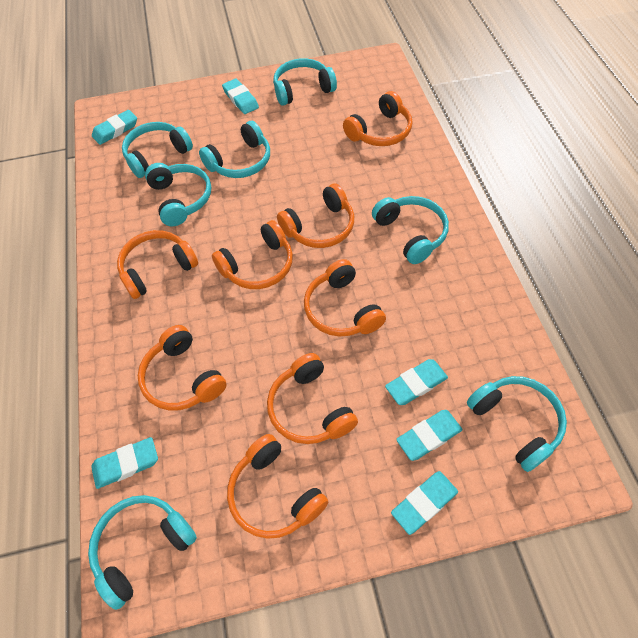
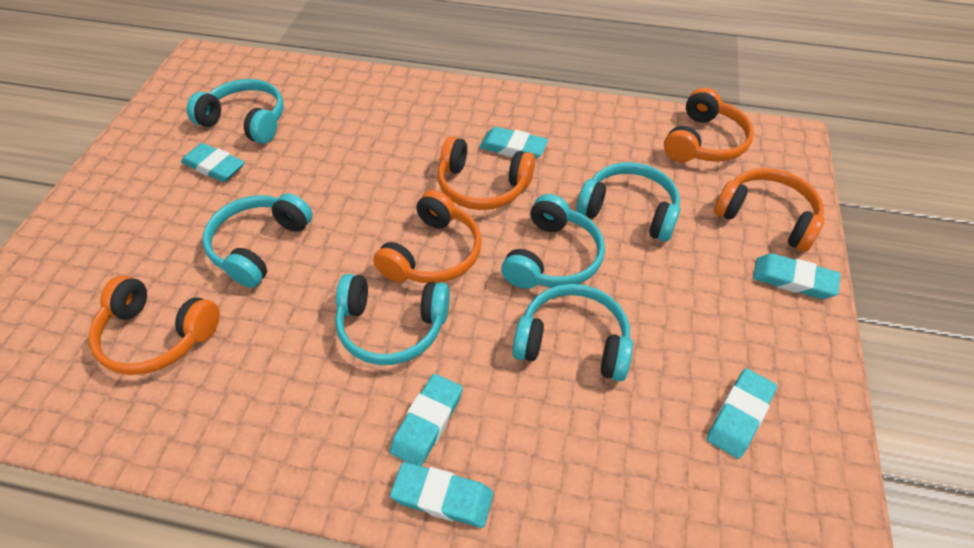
orange headphones: 8 -> 5
turquoise headphones: 7 -> 6

